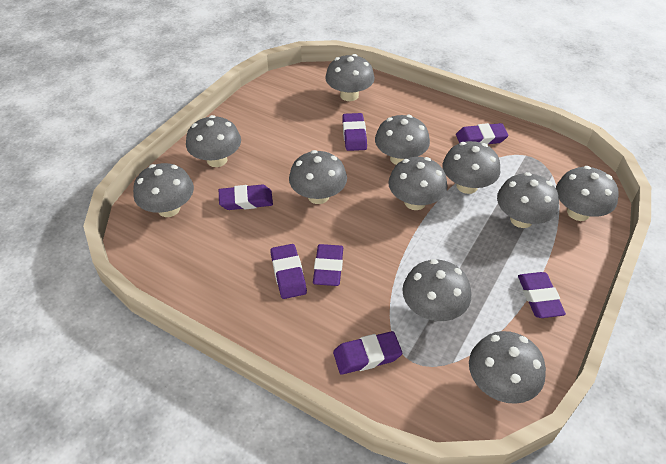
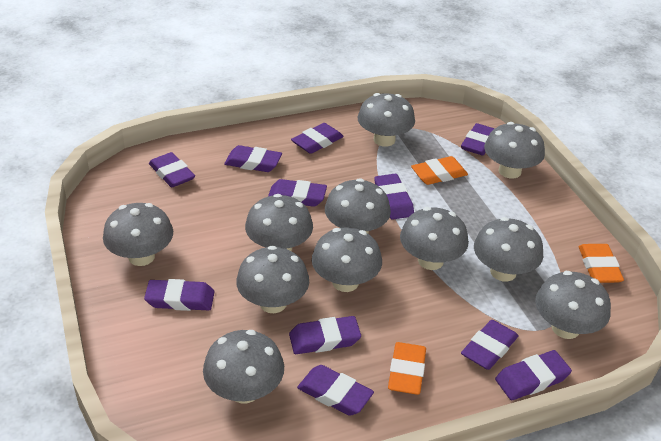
orange eraser: 0 -> 3
purple eraser: 7 -> 11

